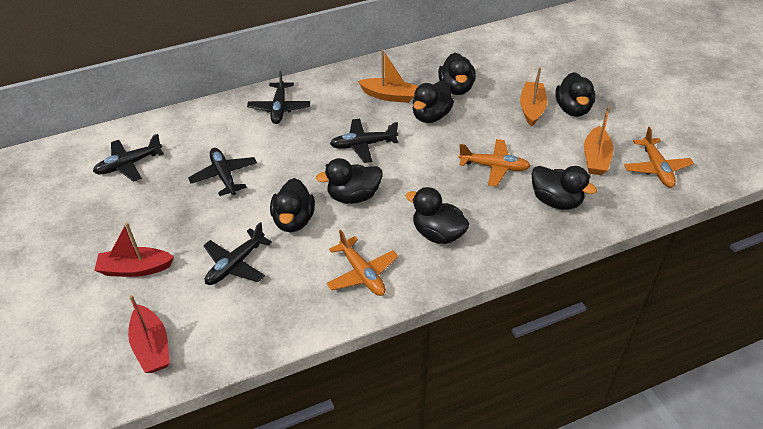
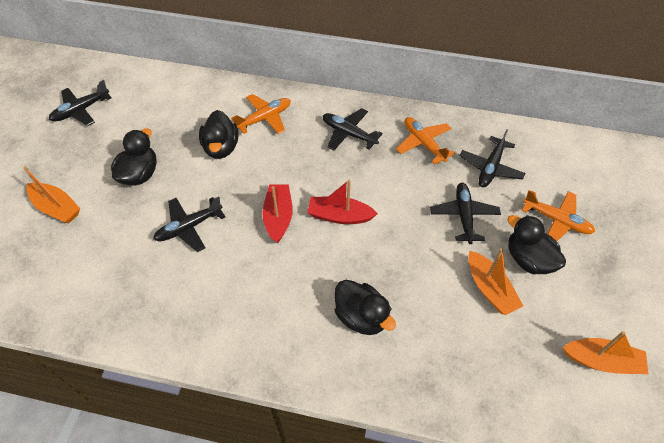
black duck: 7 -> 4

